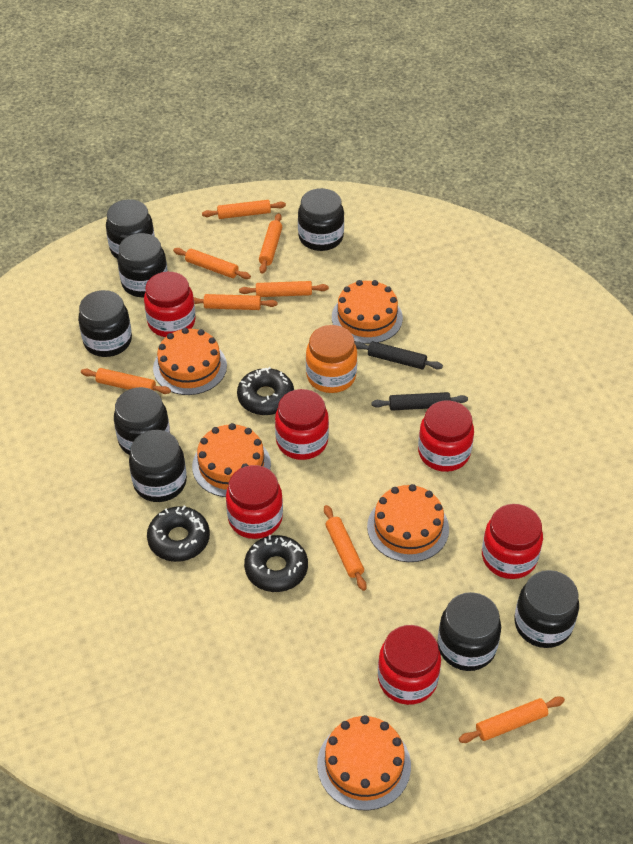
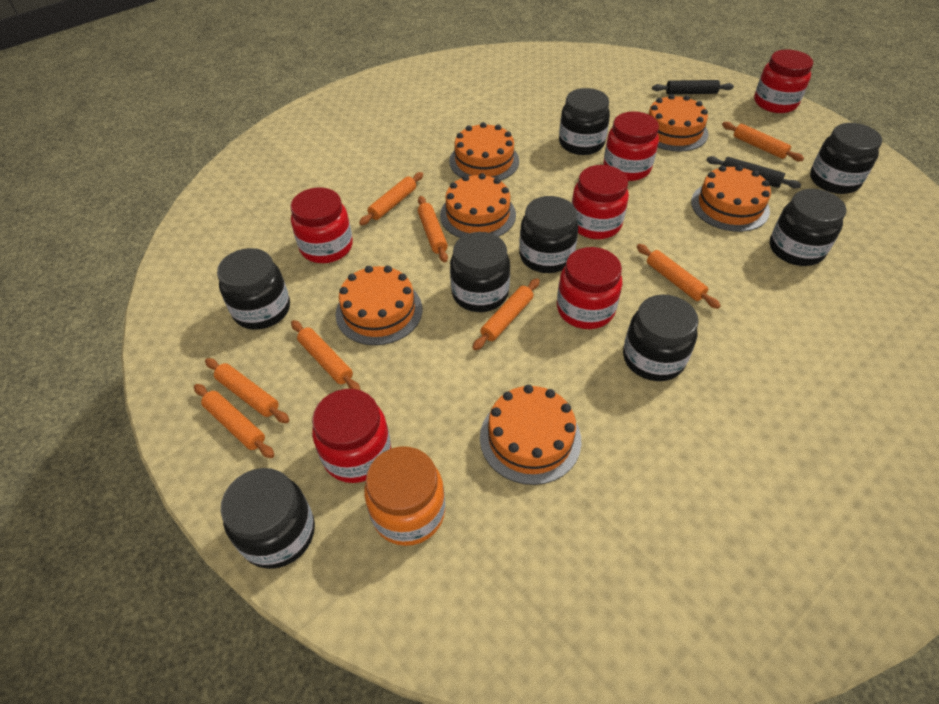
black donut: 3 -> 0
orange cake: 5 -> 6

